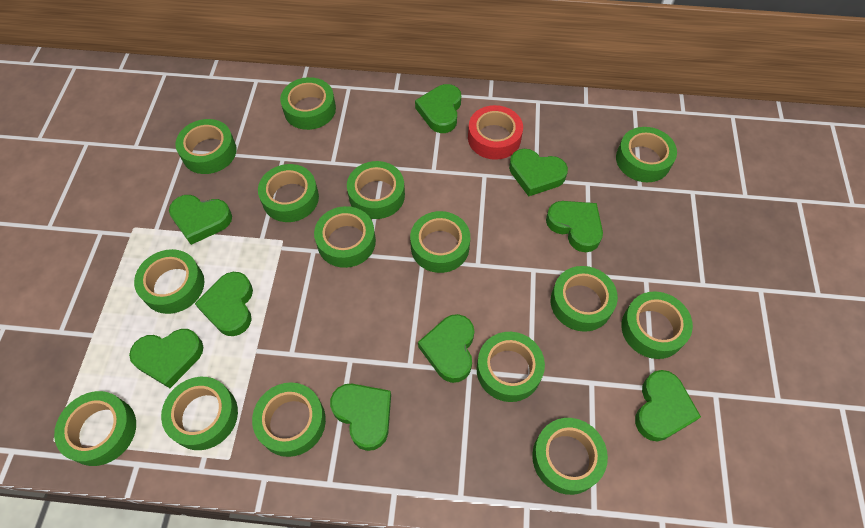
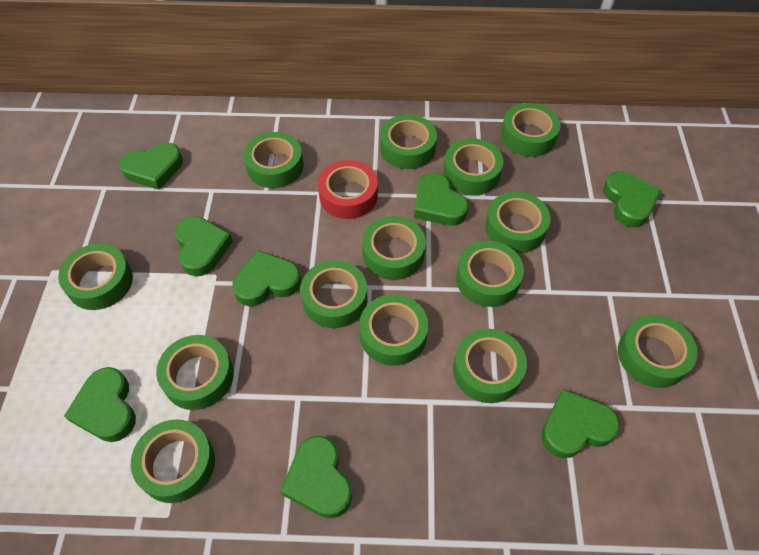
green heart: 9 -> 8
green tape: 15 -> 14

